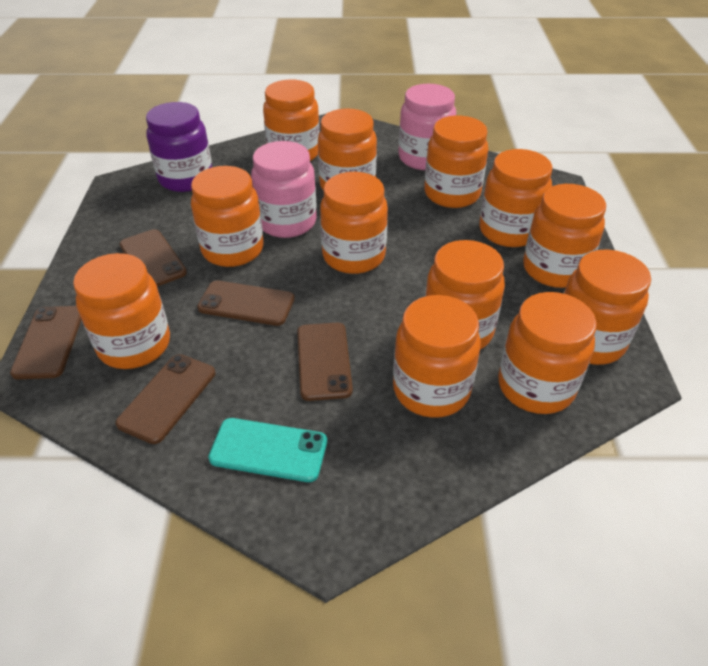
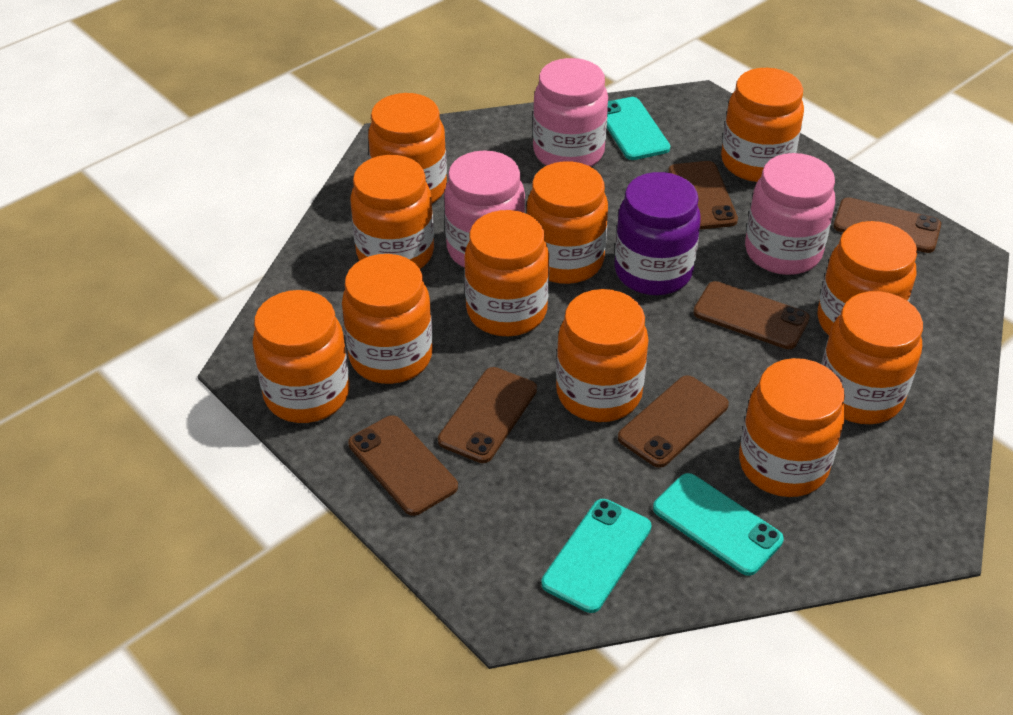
brown phone: 5 -> 6
orange jar: 12 -> 11
pink jar: 2 -> 3
turquoise phone: 1 -> 3

